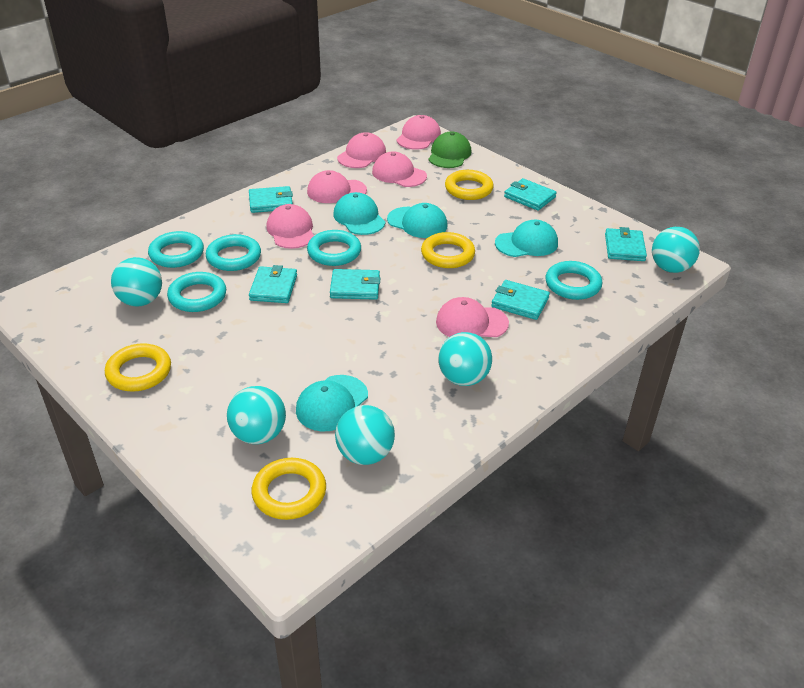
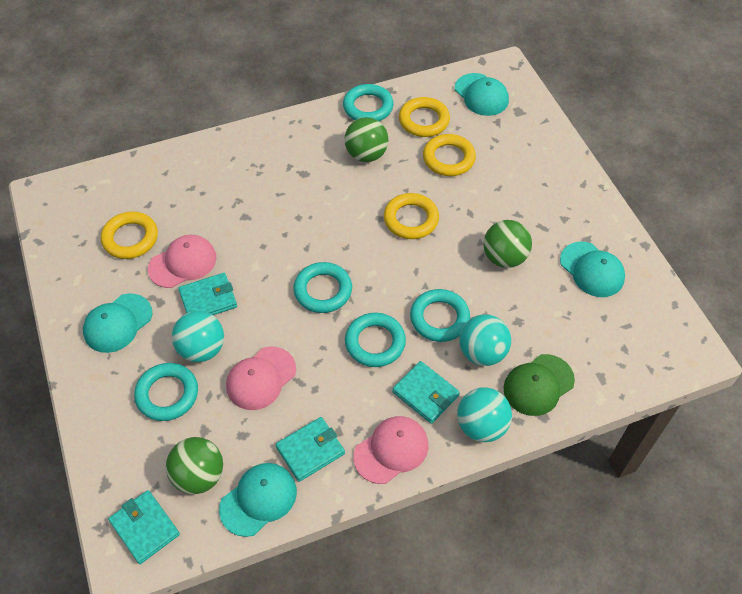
green ball: 0 -> 3
pink cap: 6 -> 3
turquoise ball: 5 -> 3
turquoise wallet: 6 -> 4

